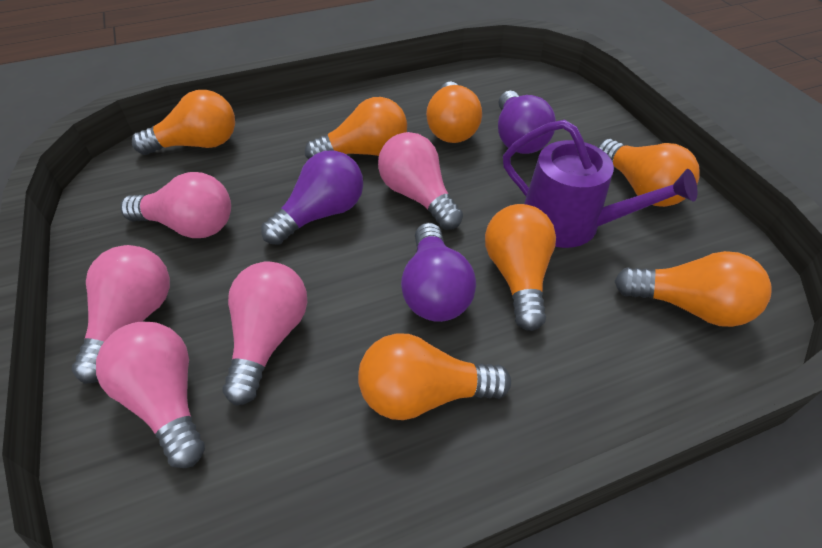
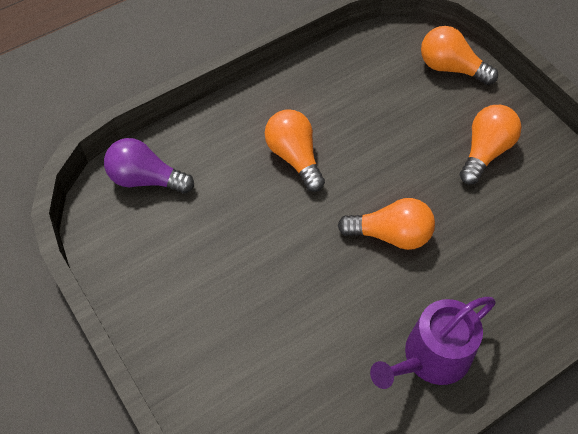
orange light bulb: 7 -> 4
pink light bulb: 5 -> 0
purple light bulb: 3 -> 1

